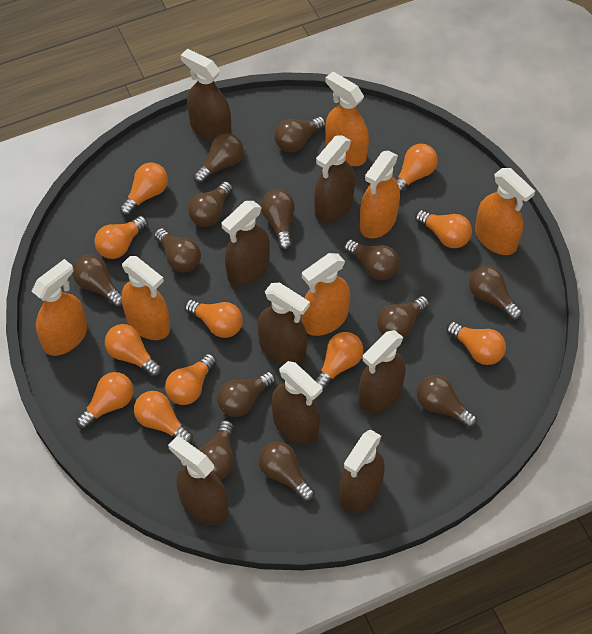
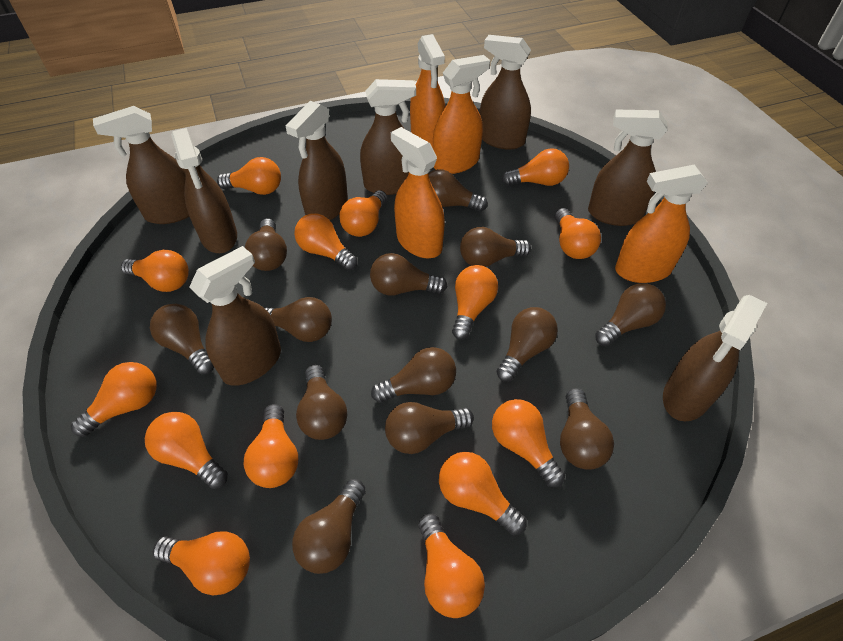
orange light bulb: 11 -> 14
orange spray bottle: 6 -> 4

